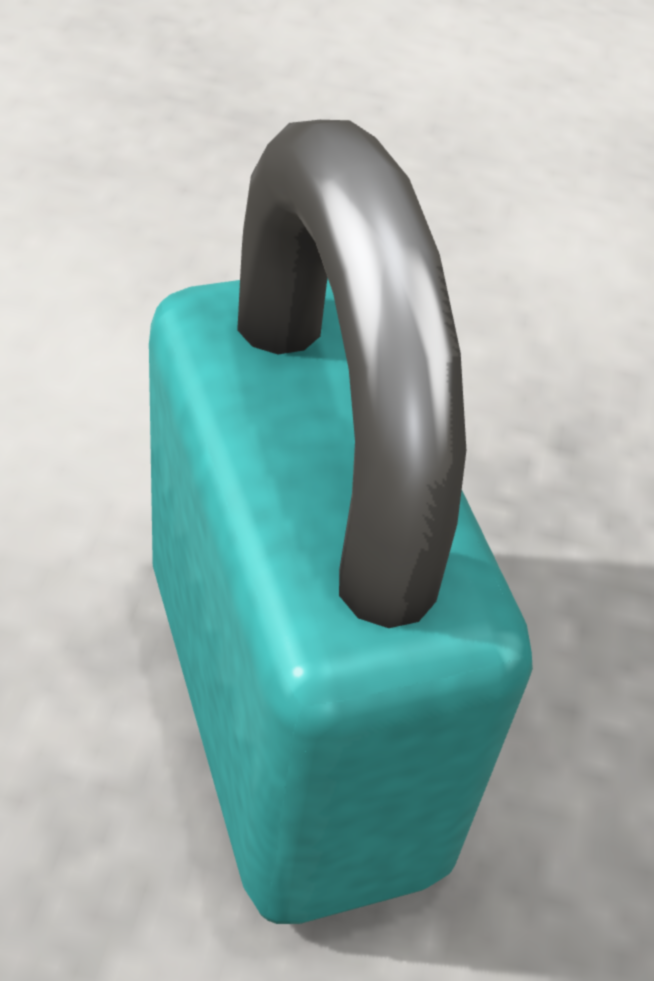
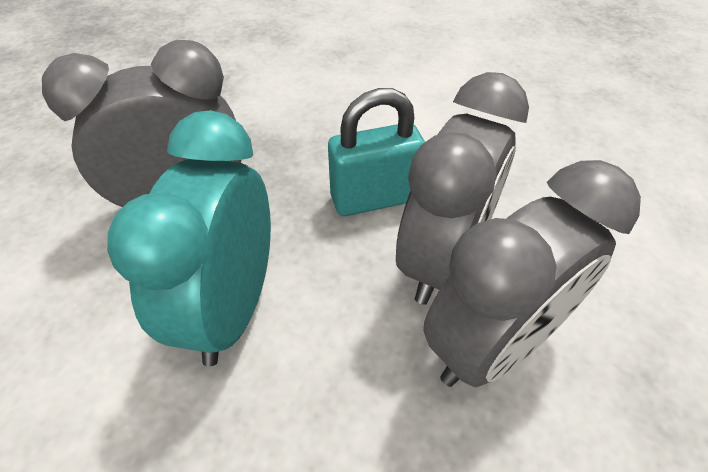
grey clock: 0 -> 3
turquoise clock: 0 -> 1

